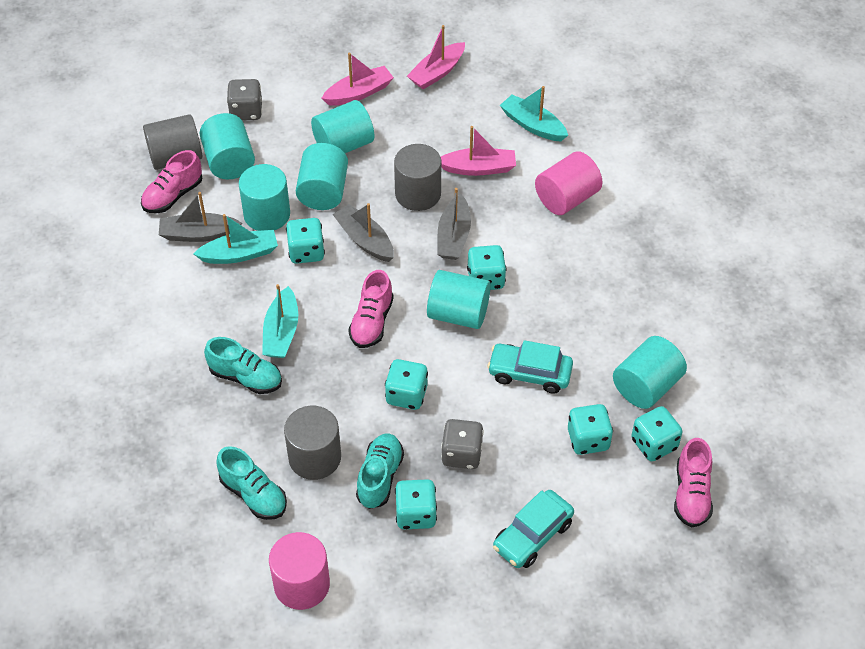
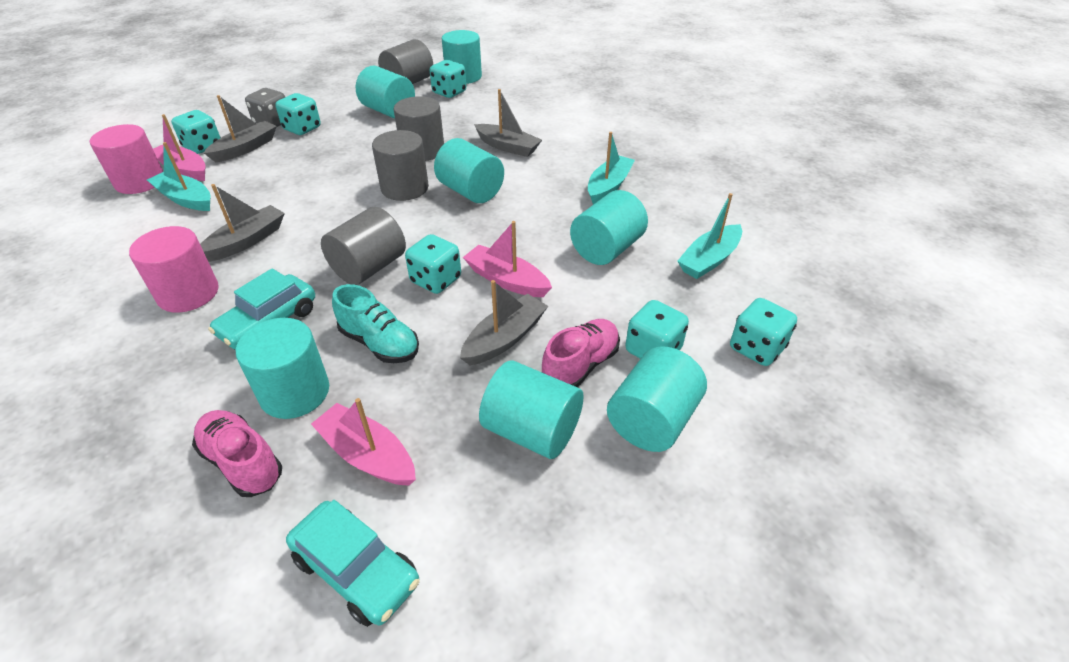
grey boat: 3 -> 4
grey cylinder: 3 -> 4
grey dice: 2 -> 1
pink shoe: 3 -> 2
turquoise cylinder: 6 -> 7
turquoise shoe: 3 -> 1

